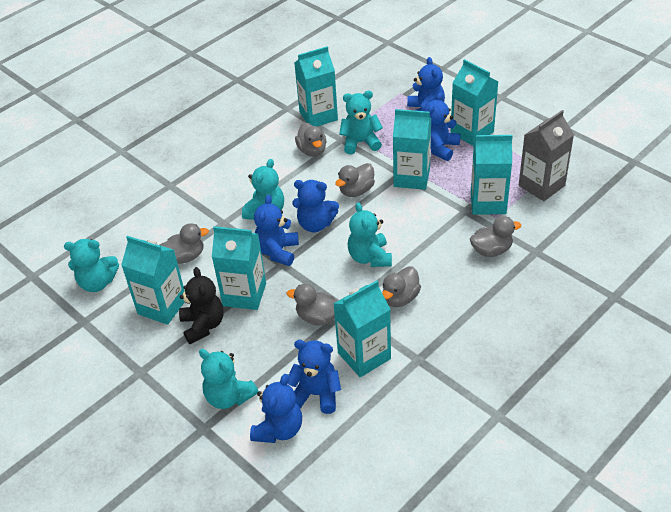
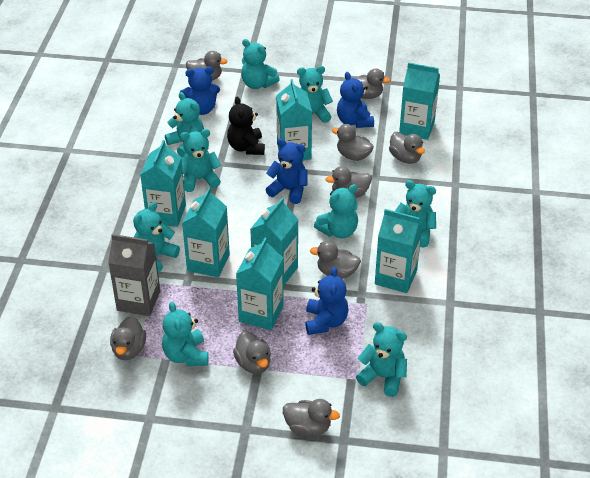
blue teddy bear: 6 -> 4
grey duck: 6 -> 9
turquoise teddy bear: 5 -> 9

